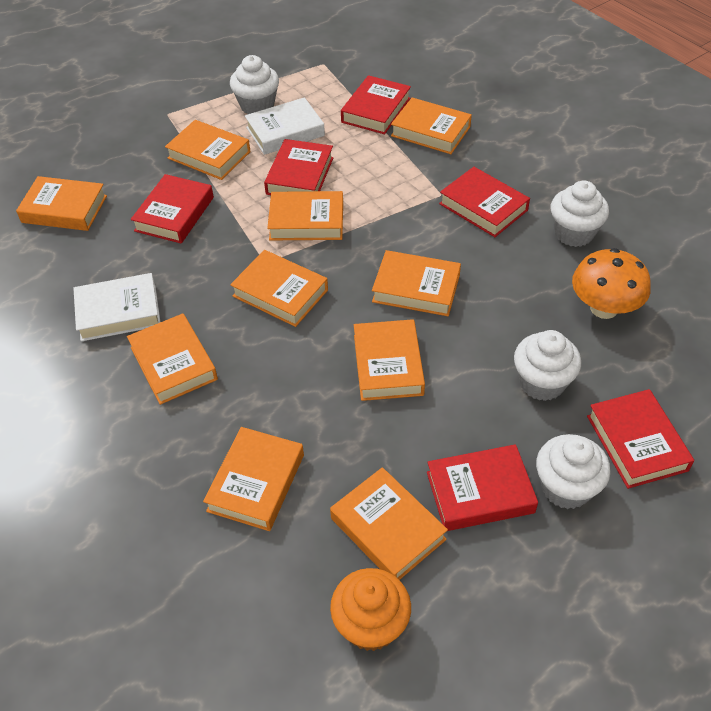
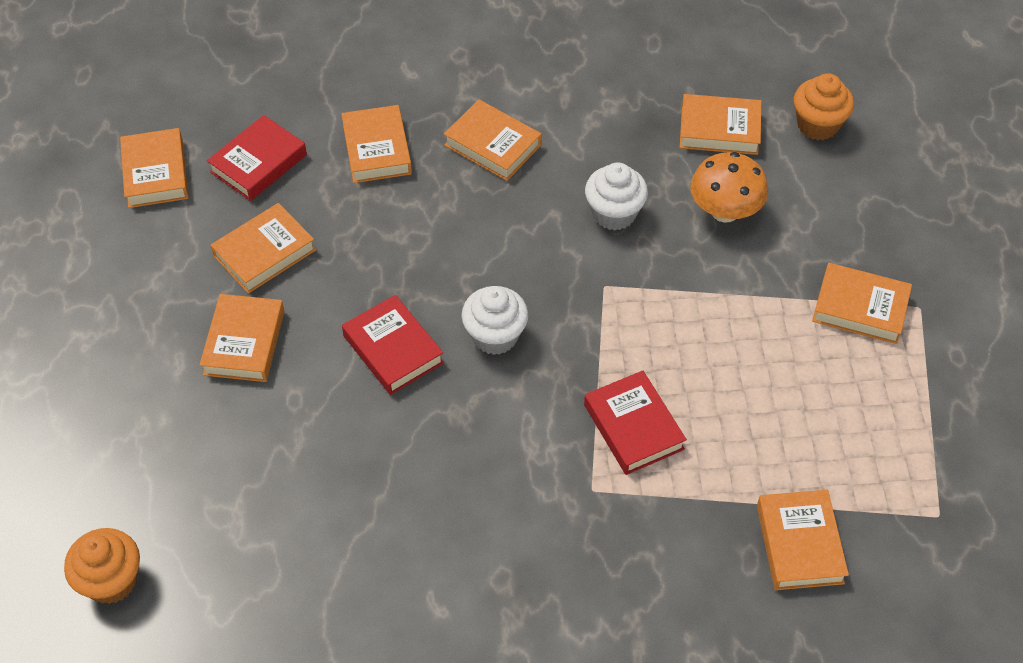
orange book: 10 -> 8
orange cupcake: 1 -> 2
red book: 6 -> 3
white book: 2 -> 0
white cupcake: 4 -> 2

